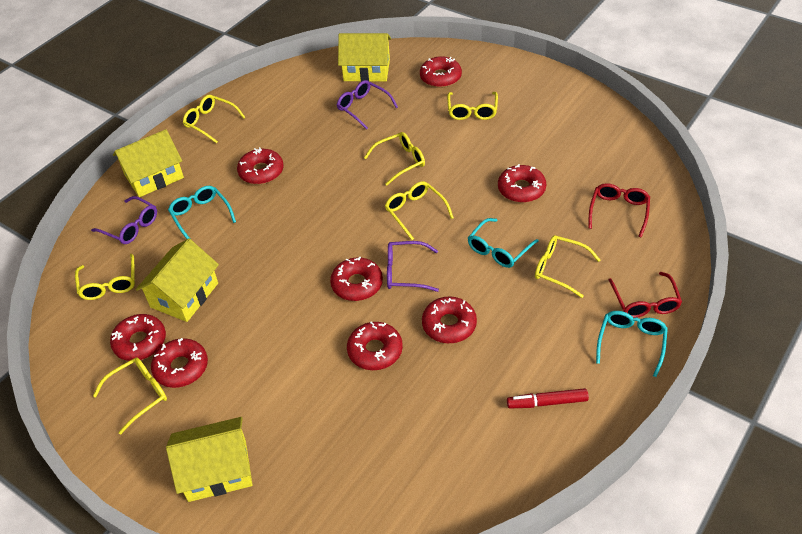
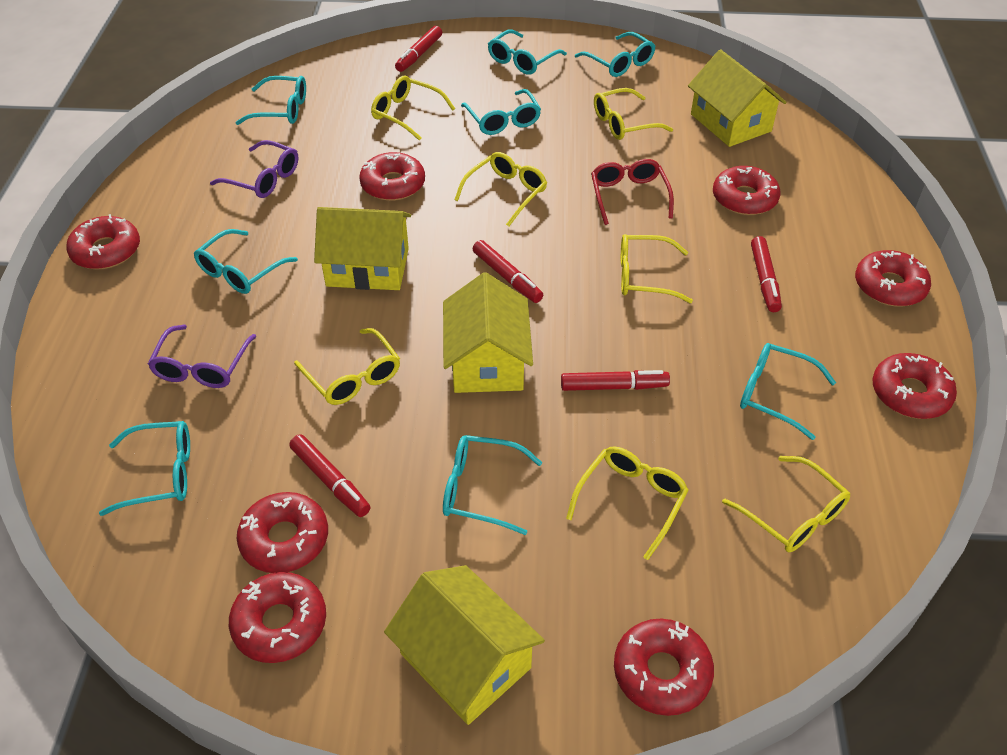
purple glasses: 3 -> 2
red glasses: 2 -> 1
red marker: 1 -> 5
turquoise glasses: 3 -> 8

